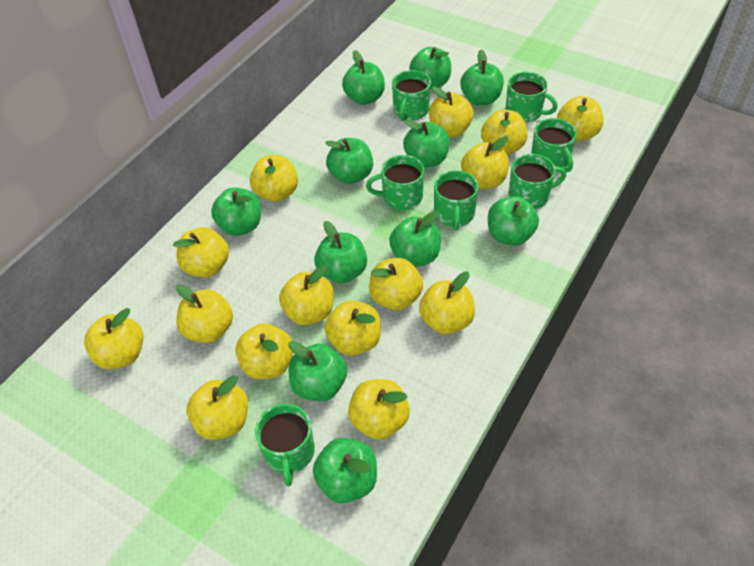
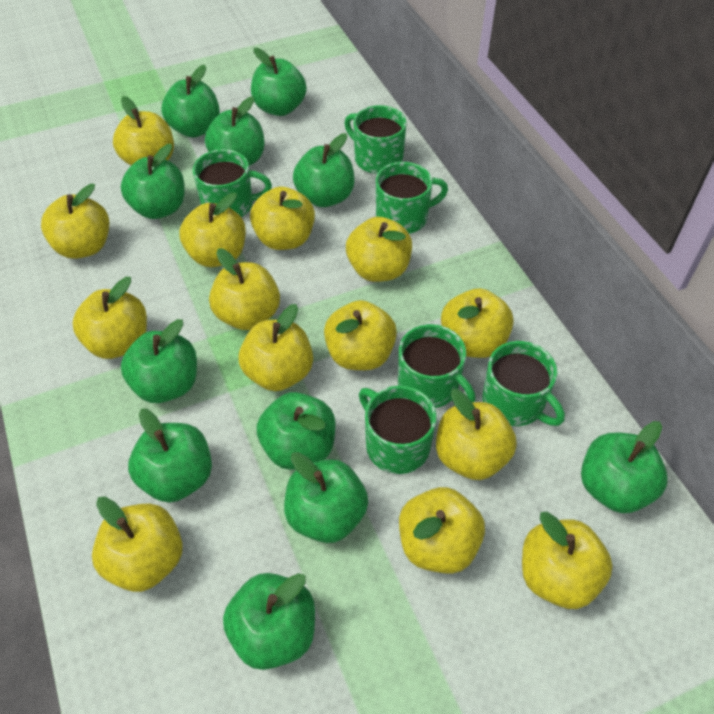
green mug: 7 -> 6
yellow apple: 15 -> 14

